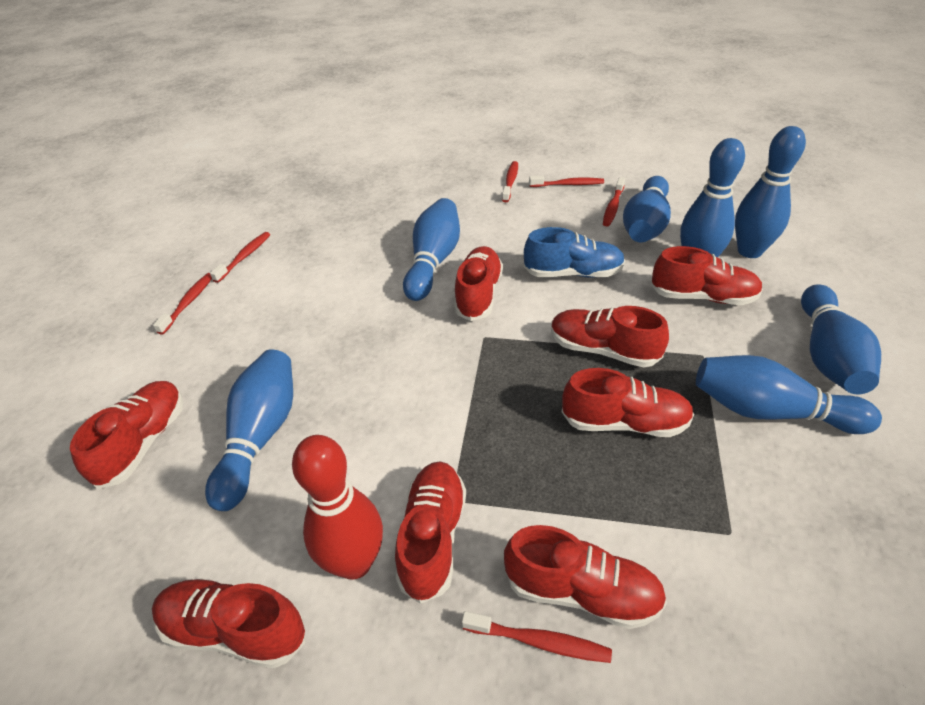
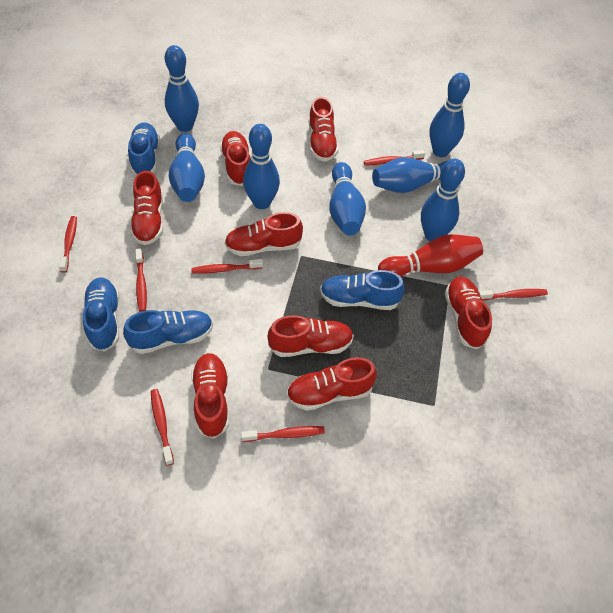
blue shoe: 1 -> 4
red toothbrush: 6 -> 7

